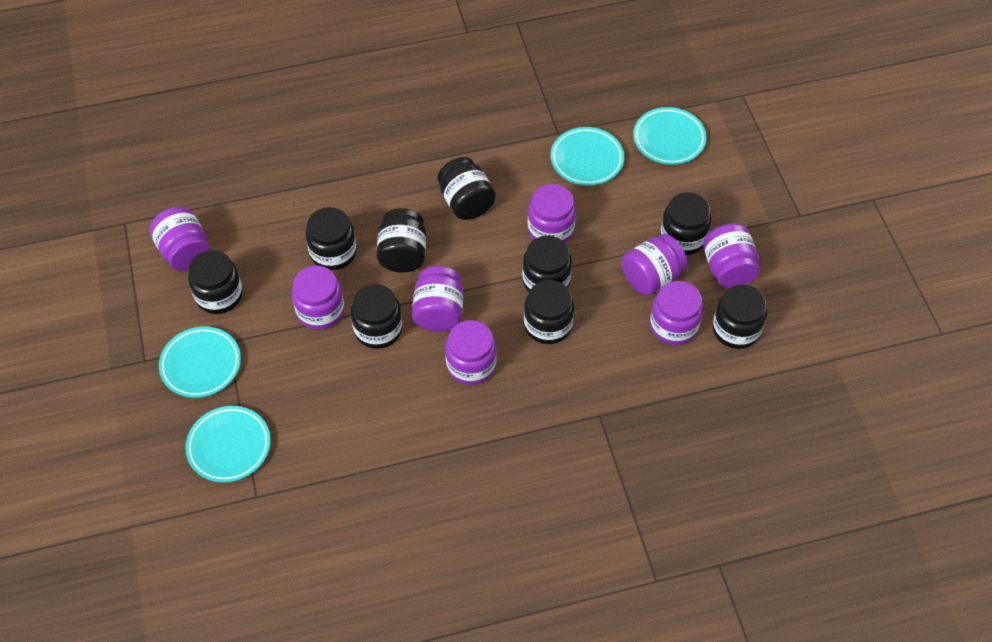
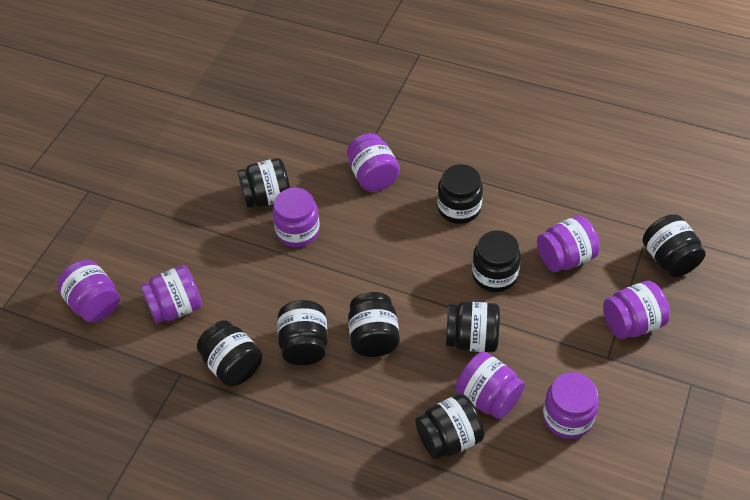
turquoise plate: 4 -> 0

